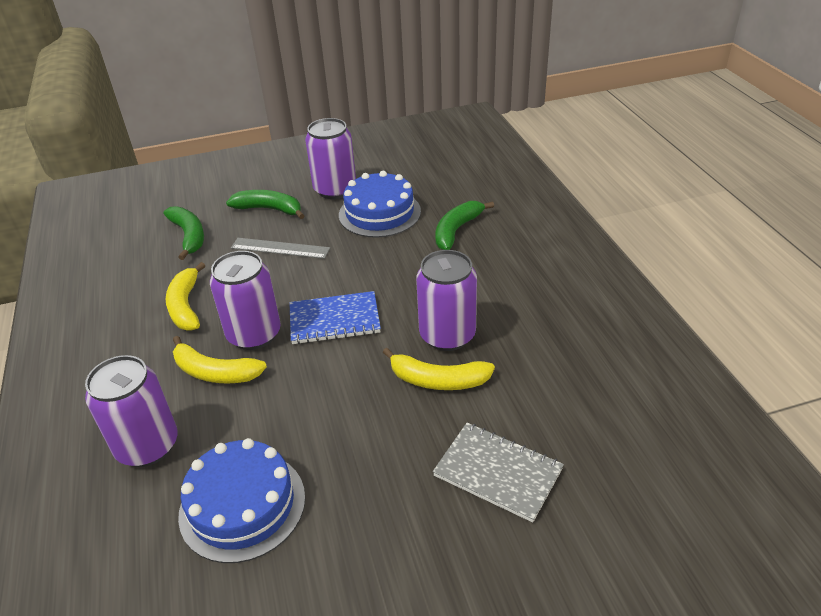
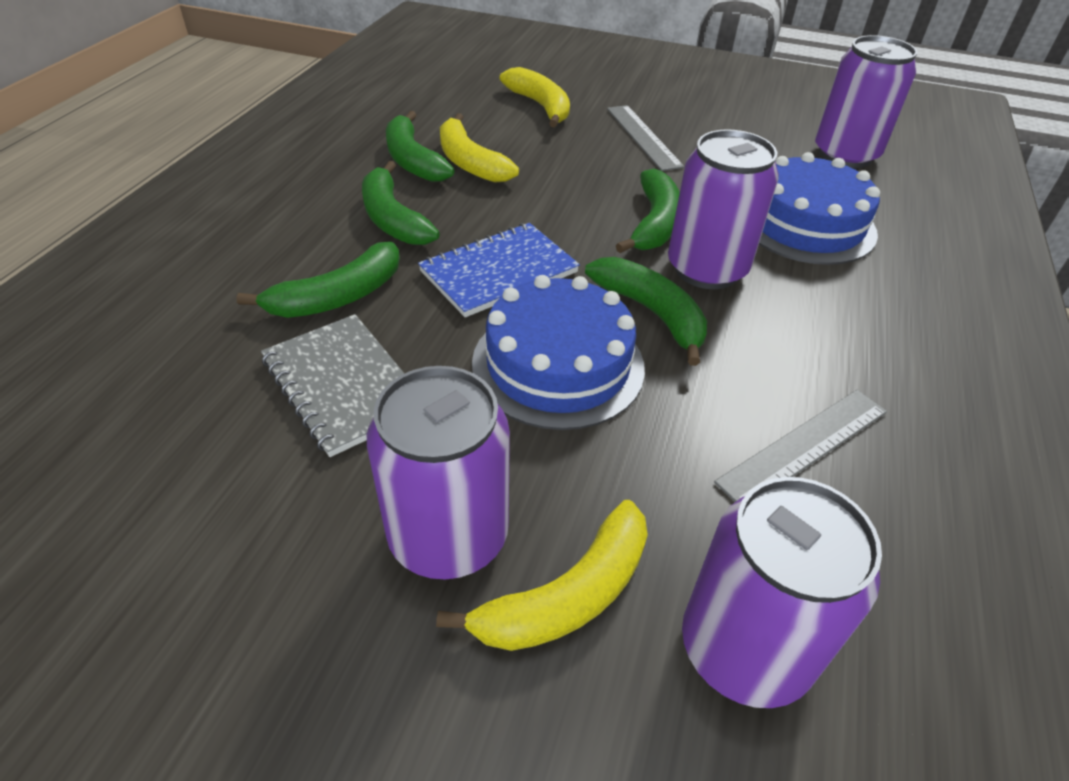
green banana: 3 -> 5
grey ruler: 1 -> 2

